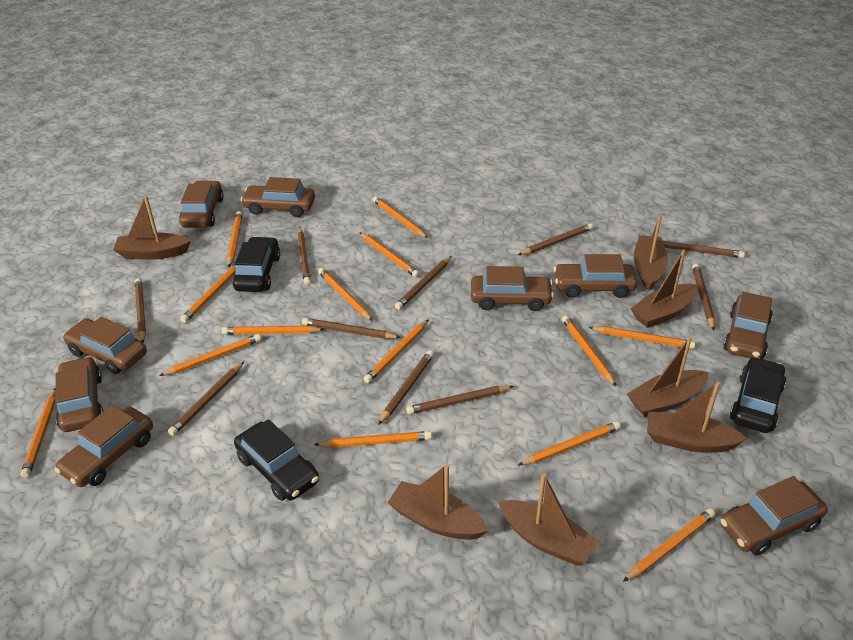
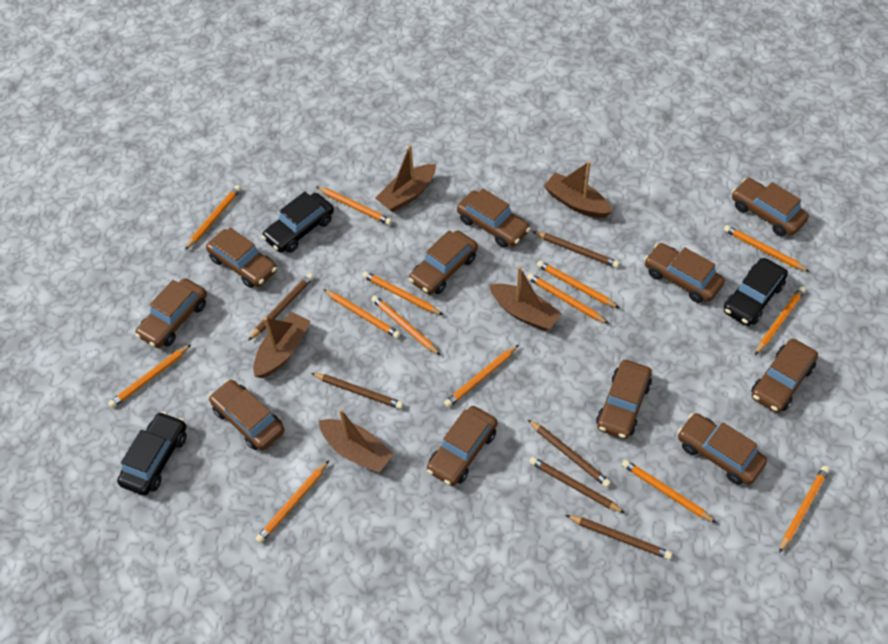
brown boat: 7 -> 5
brown car: 9 -> 11
brown pencil: 10 -> 6

